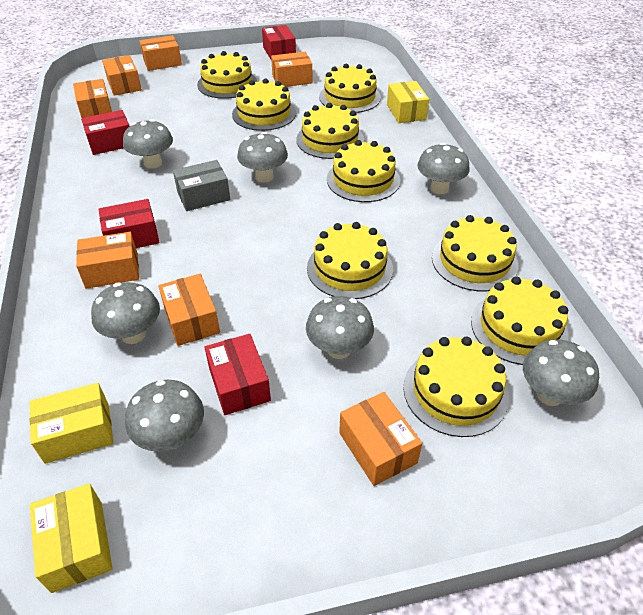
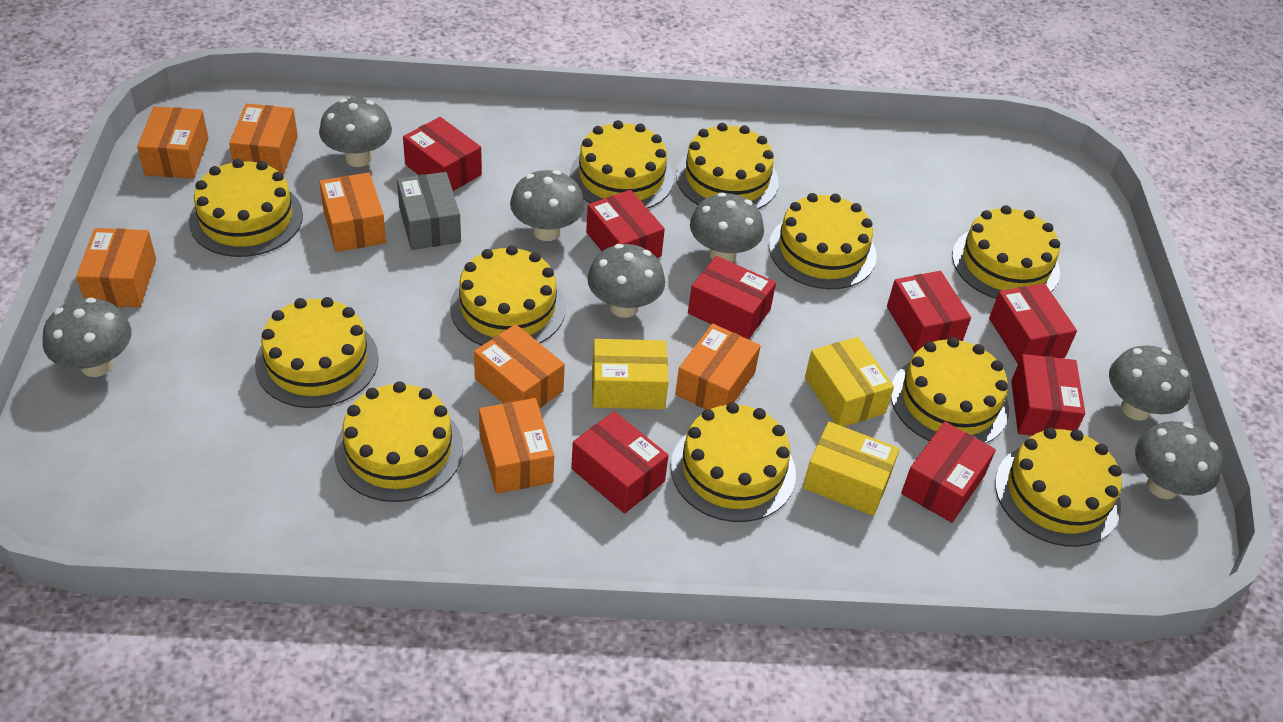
red box: 4 -> 8
yellow cake: 9 -> 11

